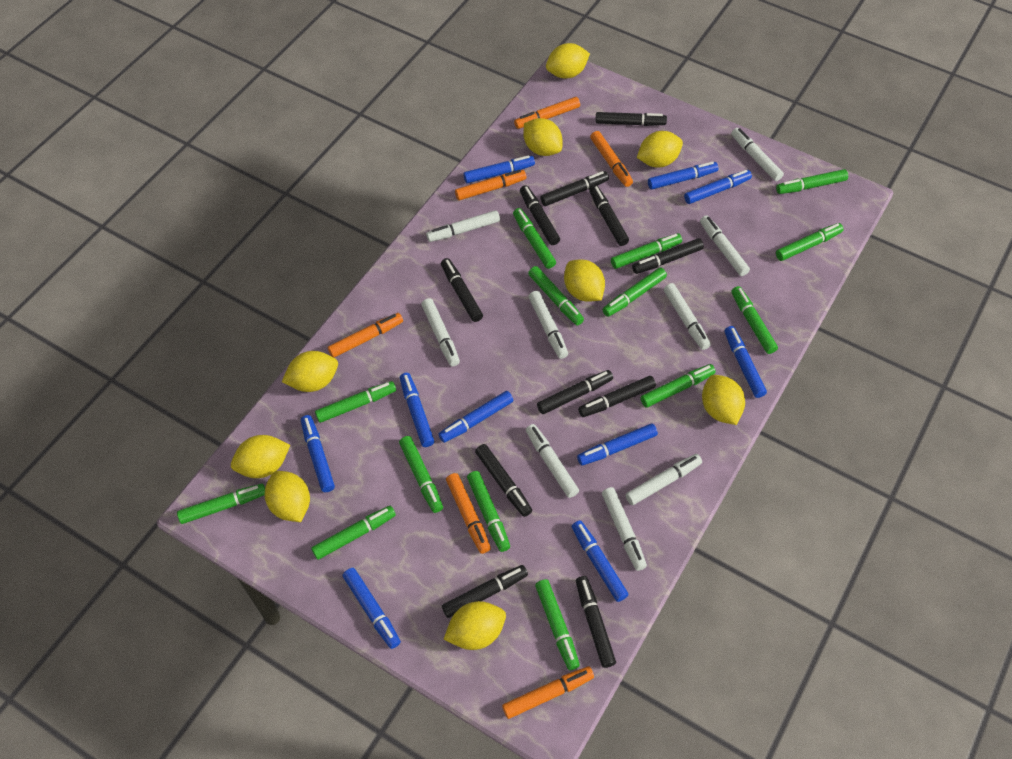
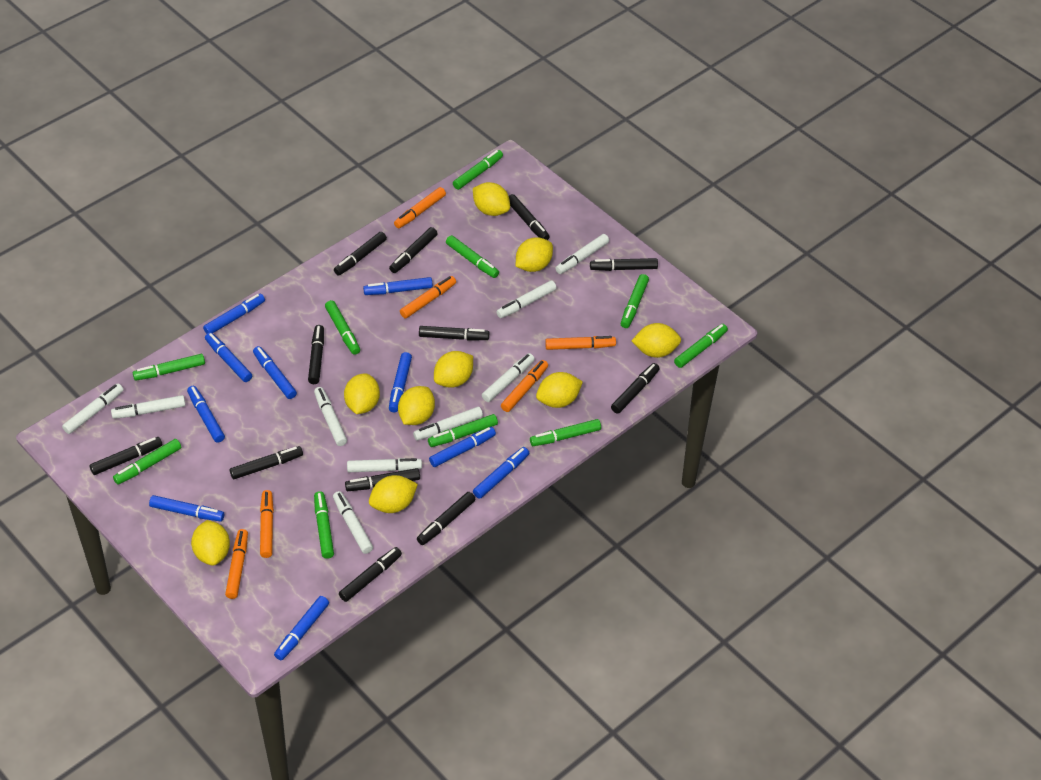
black marker: 11 -> 12
green marker: 14 -> 10

